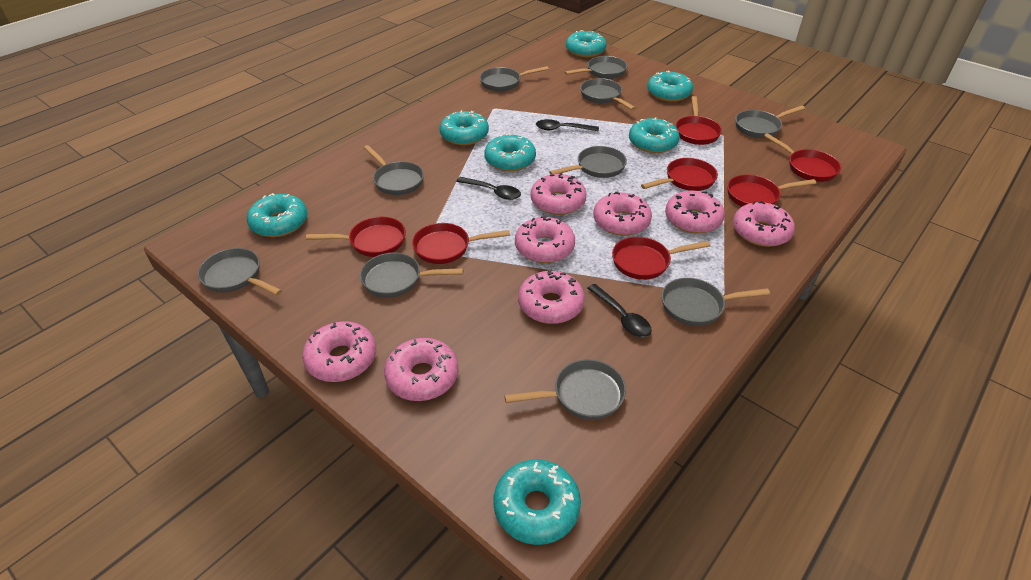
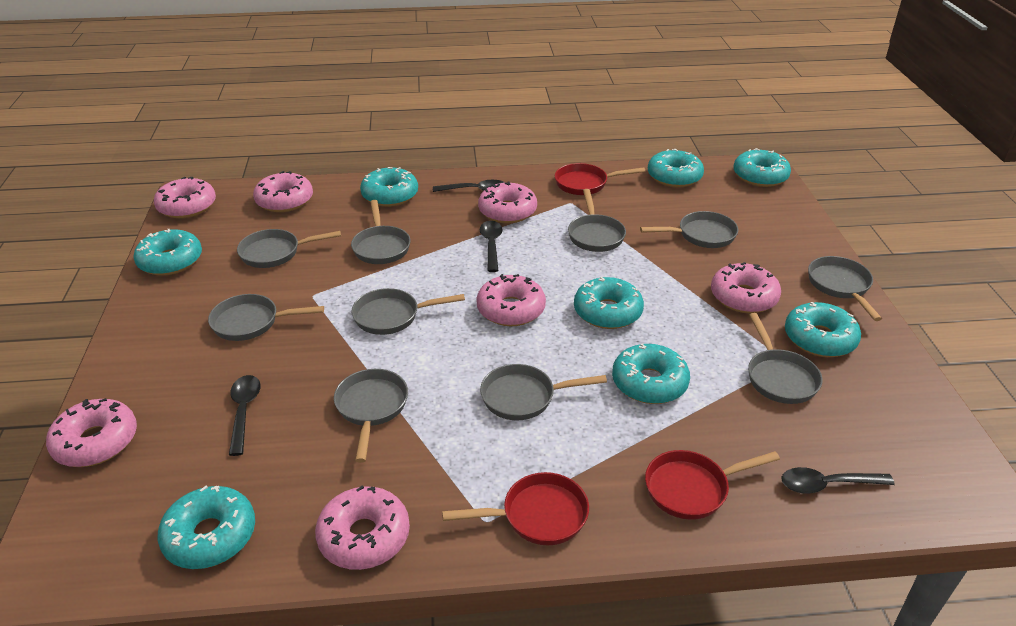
black spoon: 3 -> 4
pink donut: 8 -> 7
red pan: 7 -> 3
turquoise donut: 7 -> 8

